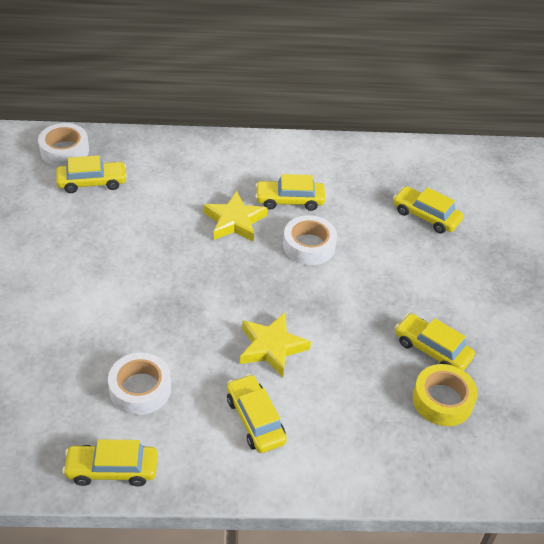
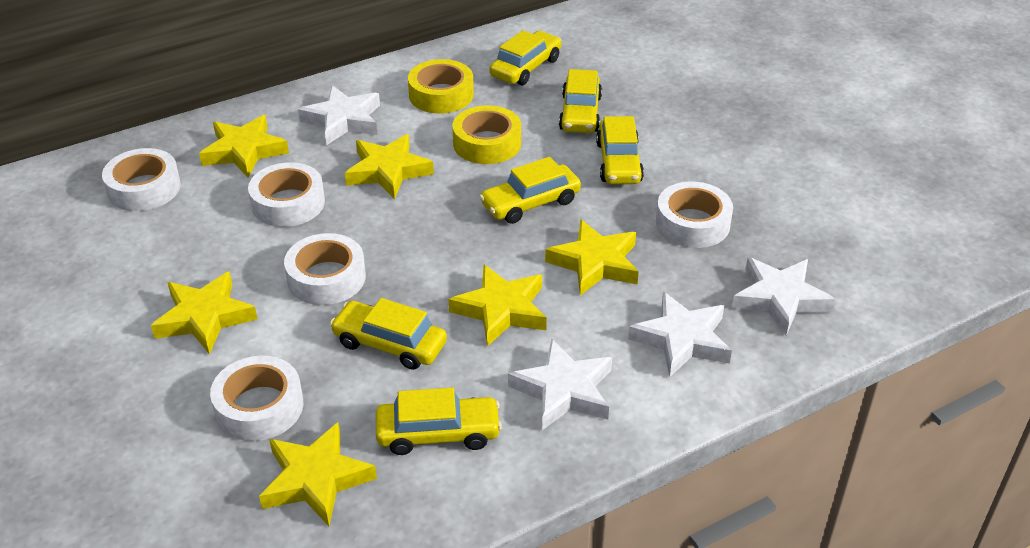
white star: 0 -> 4
white tape: 3 -> 5
yellow star: 2 -> 6
yellow tape: 1 -> 2

